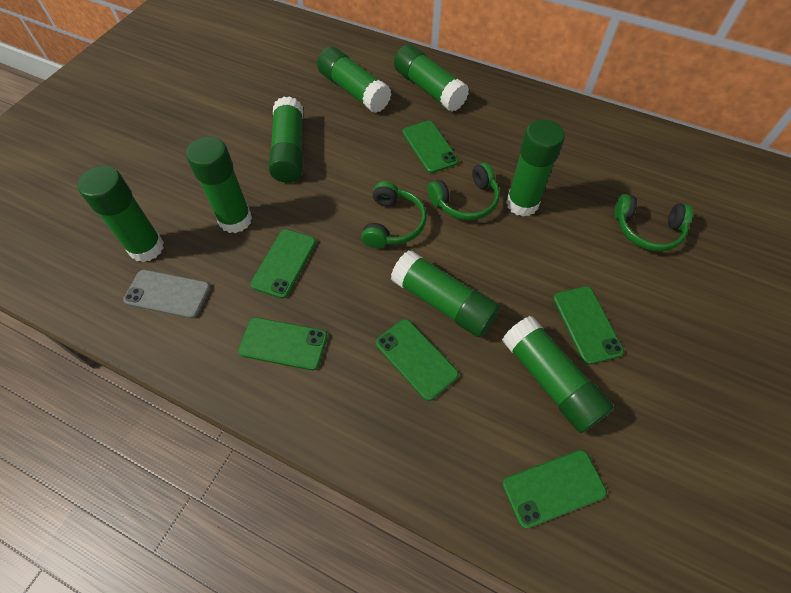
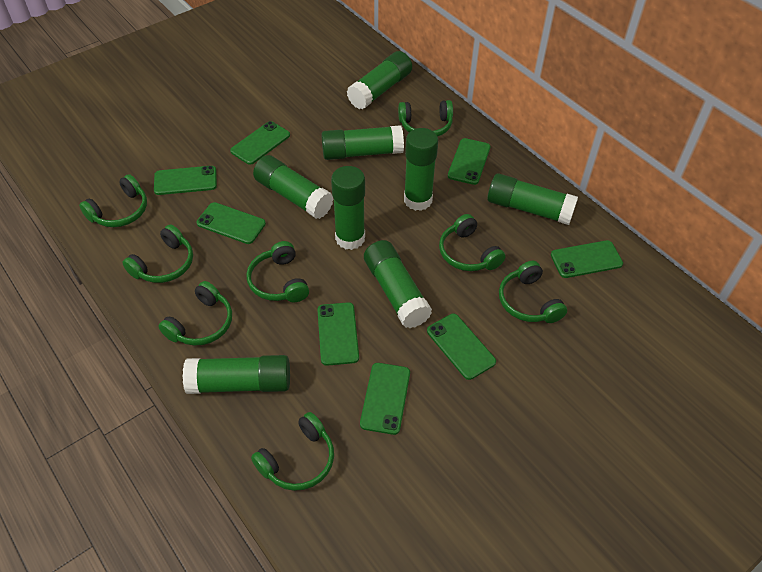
green headphones: 3 -> 8
green phone: 6 -> 8
grey phone: 1 -> 0

